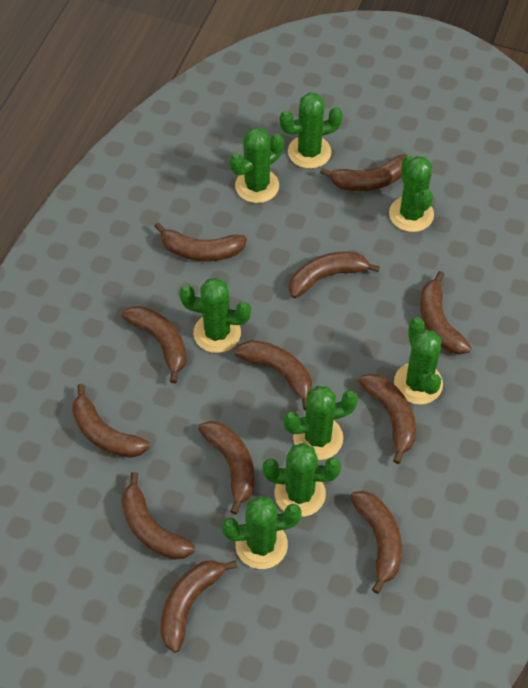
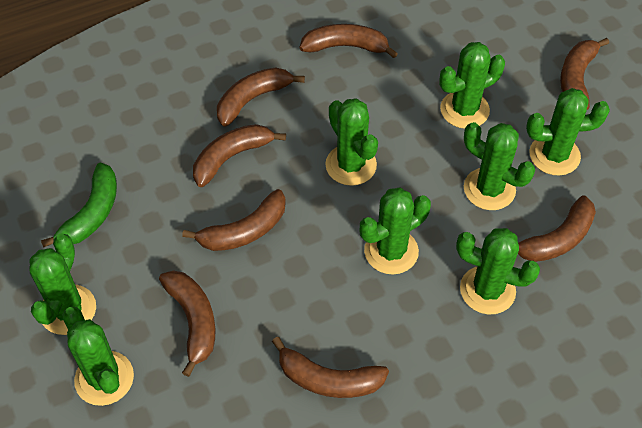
brown banana: 12 -> 8
green banana: 0 -> 1

